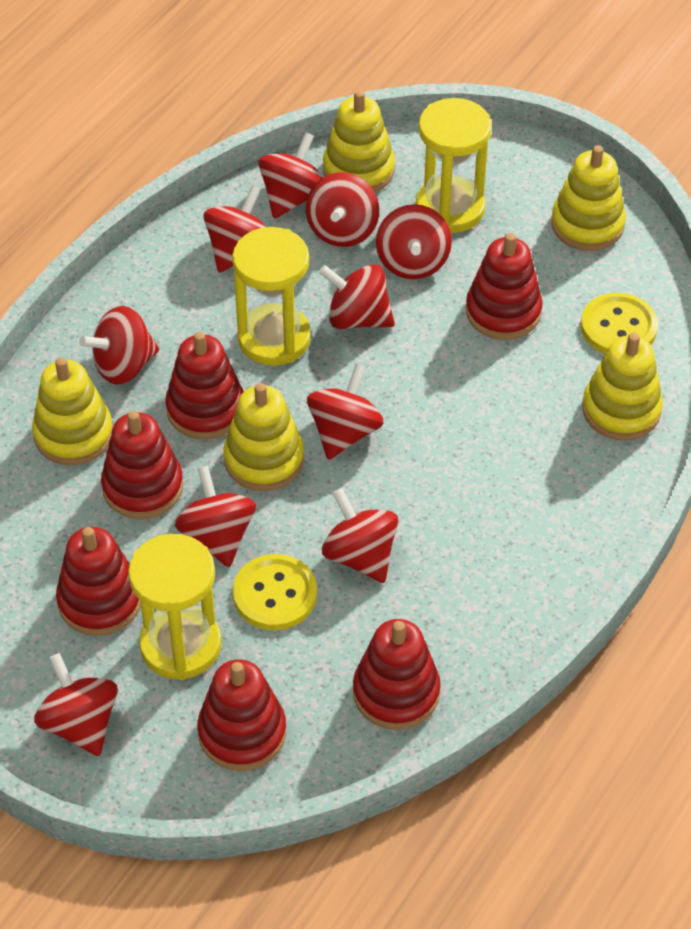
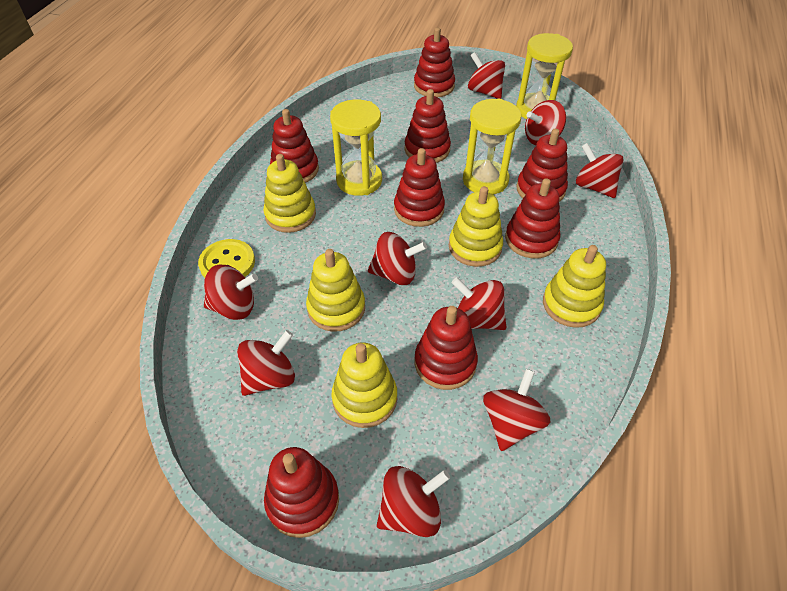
red spinning top: 10 -> 9
red stacking toy: 6 -> 8
yellow button: 2 -> 1

